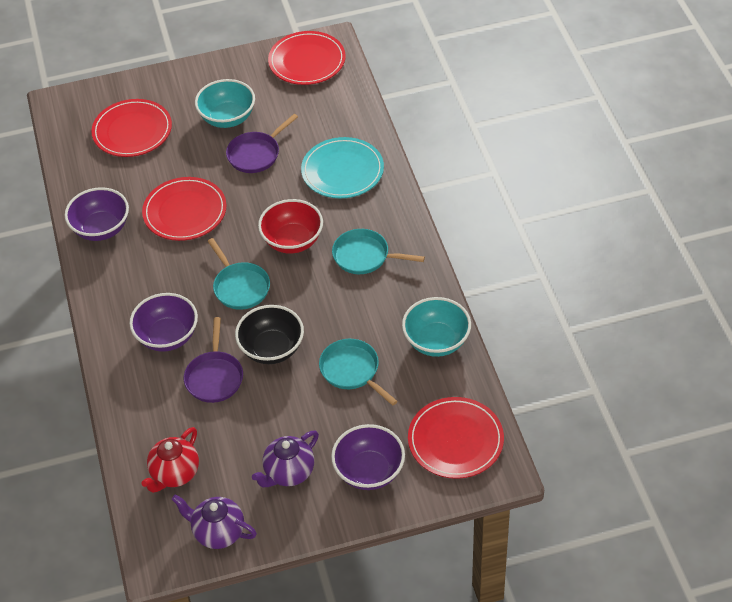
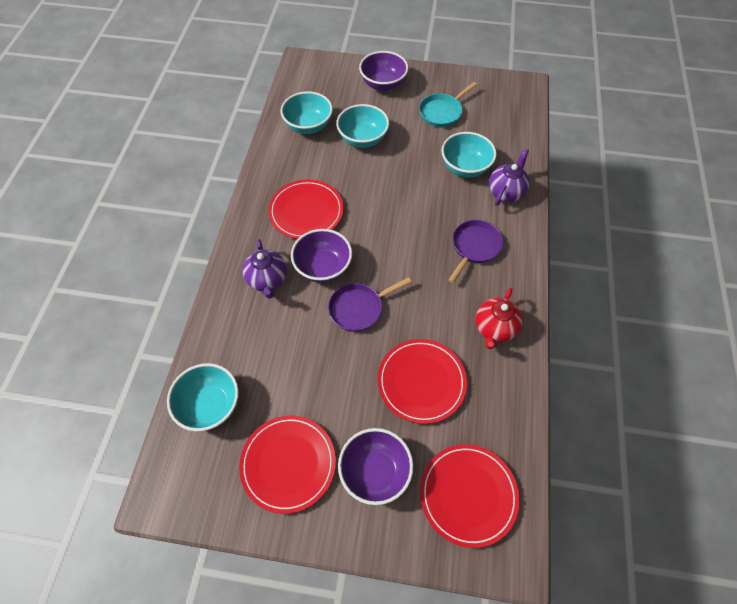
black bowl: 1 -> 0
red bowl: 1 -> 0
turquoise bowl: 2 -> 4
turquoise pan: 3 -> 1
turquoise plate: 1 -> 0

